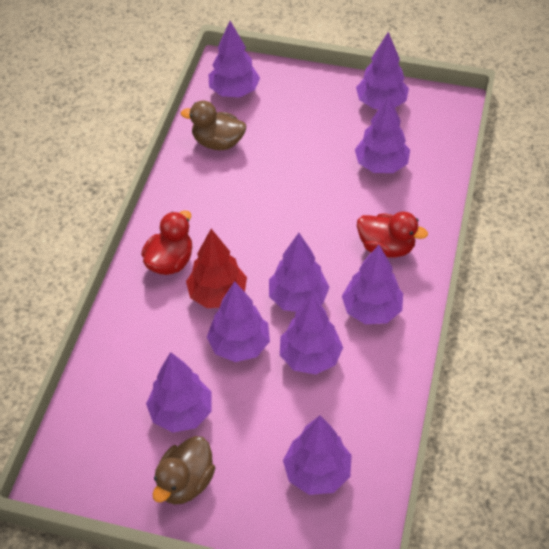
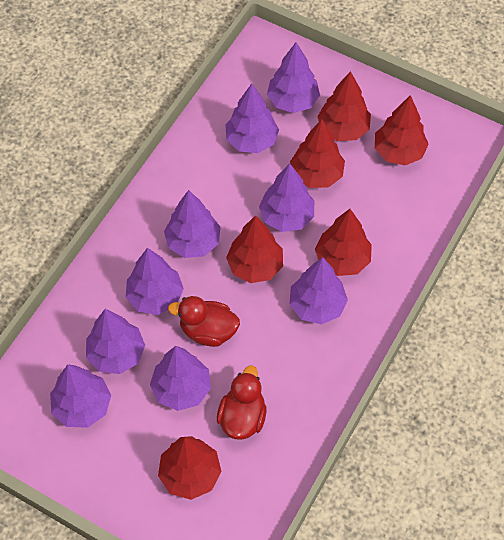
brown duck: 2 -> 0
red tree: 1 -> 6

